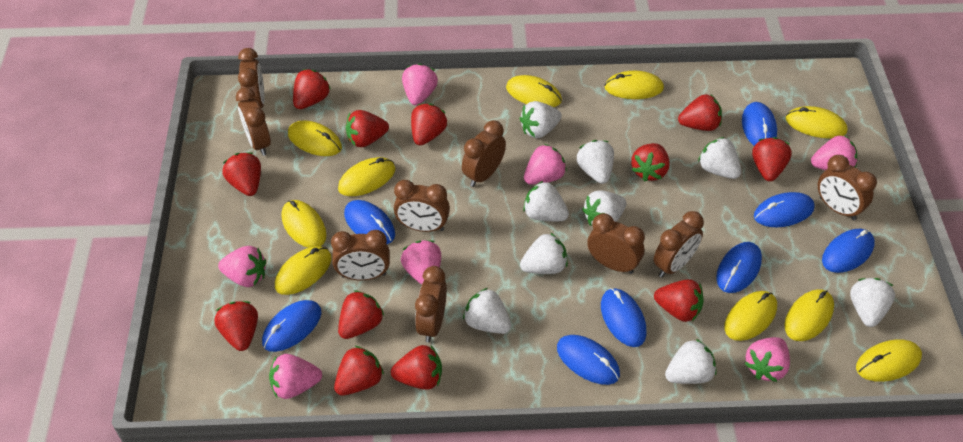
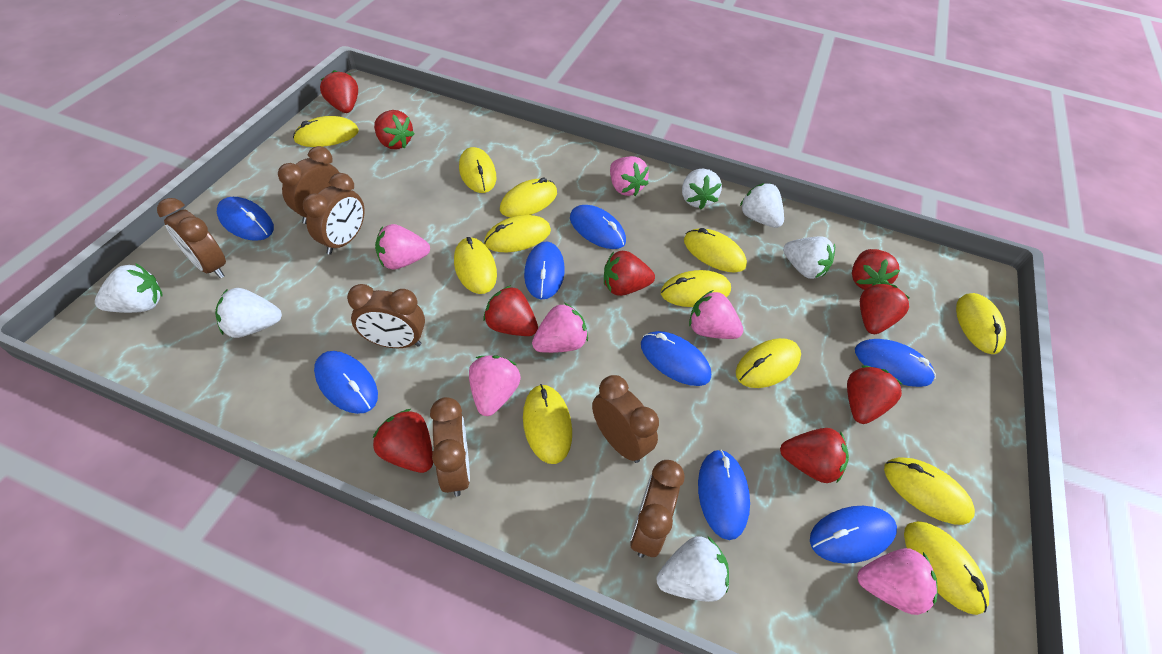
brown clock: 9 -> 7
pink strawberry: 7 -> 6
red strawberry: 12 -> 9
white strawberry: 9 -> 6
yellow mouse: 10 -> 12

